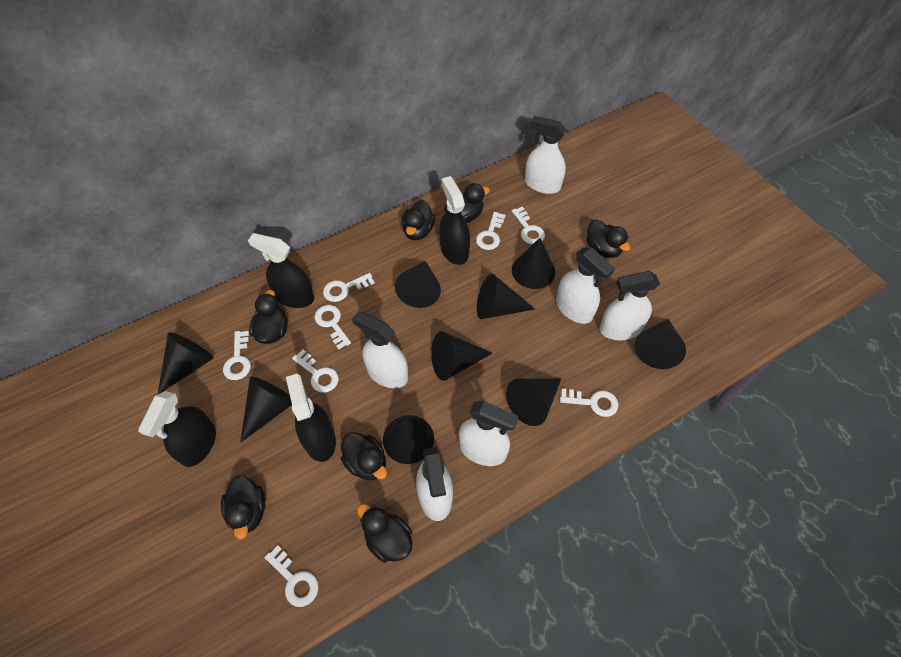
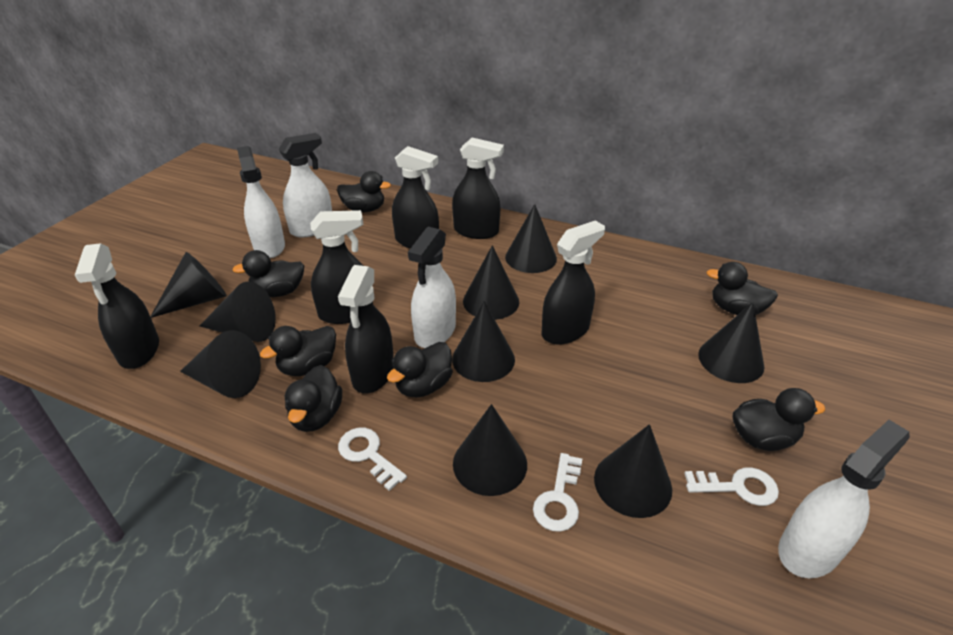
black spray bottle: 4 -> 6
white key: 8 -> 3
white spray bottle: 6 -> 4

